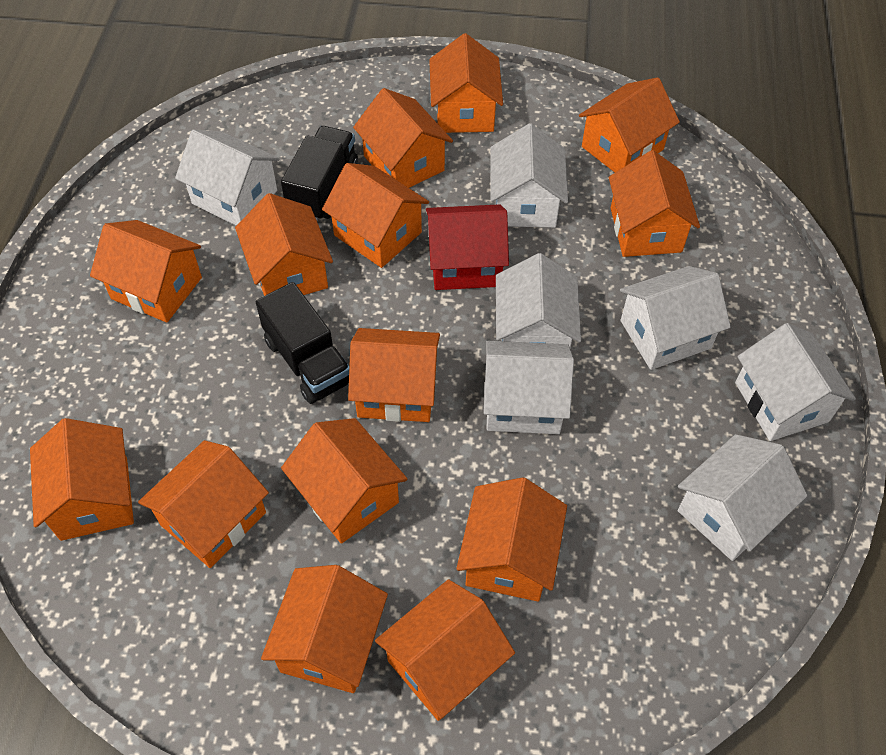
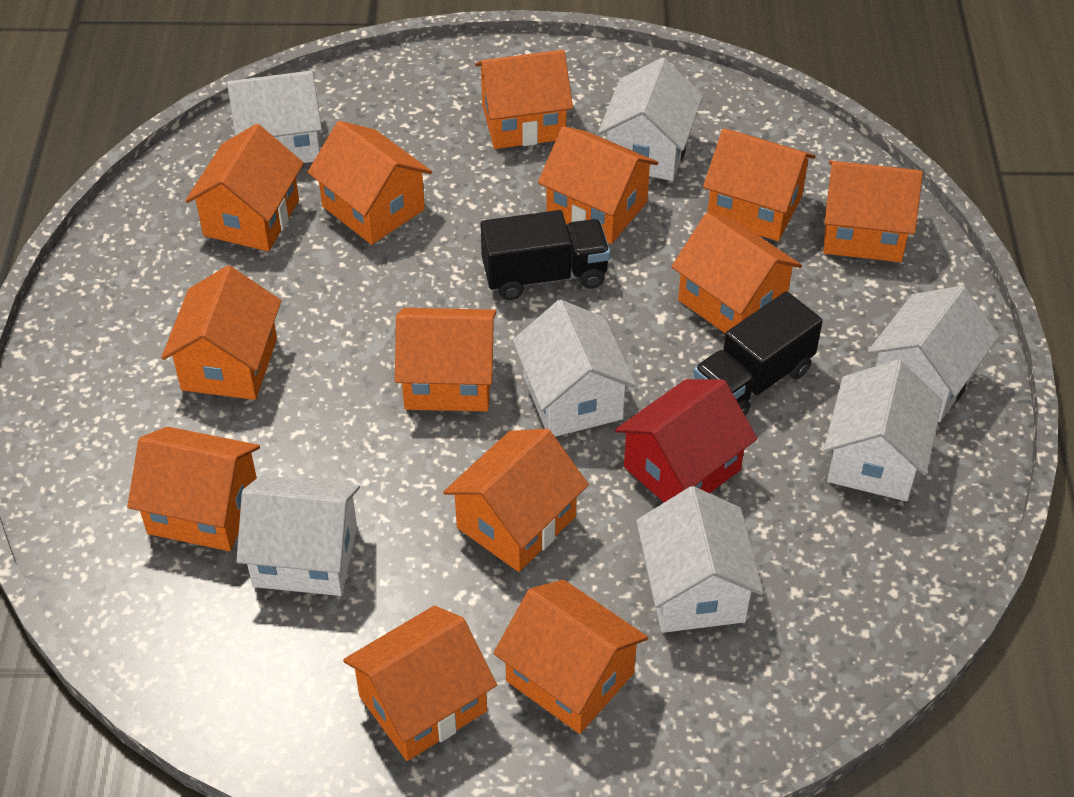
orange house: 14 -> 13

